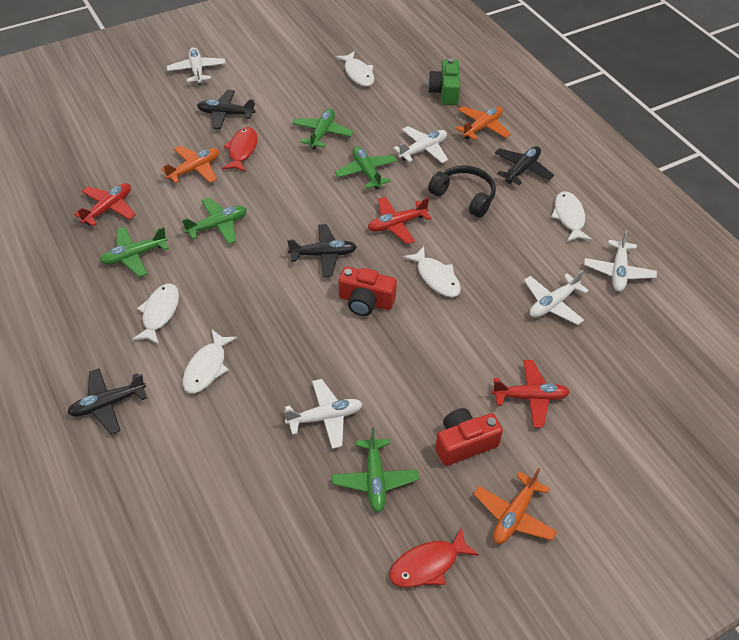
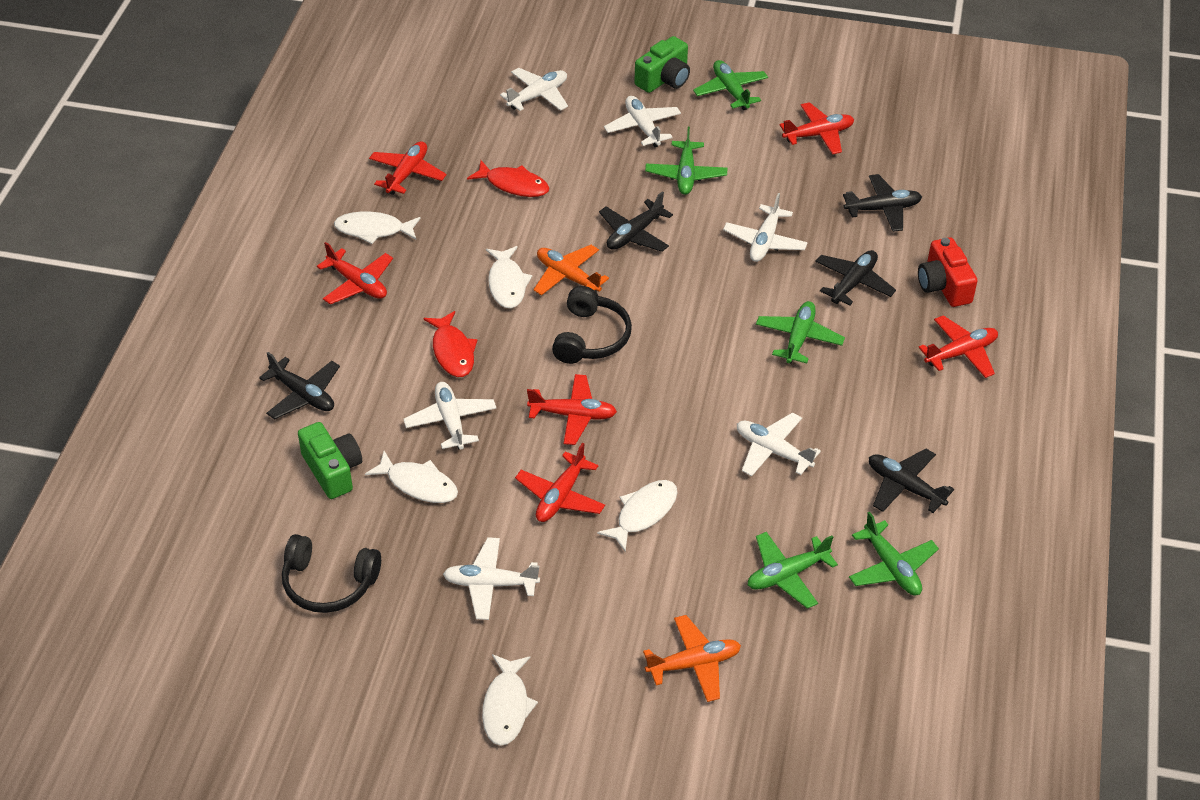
black headphones: 1 -> 2
black plane: 4 -> 5
green camera: 1 -> 2
orange plane: 3 -> 2
red camera: 2 -> 1
red plane: 3 -> 6
white plane: 5 -> 6

